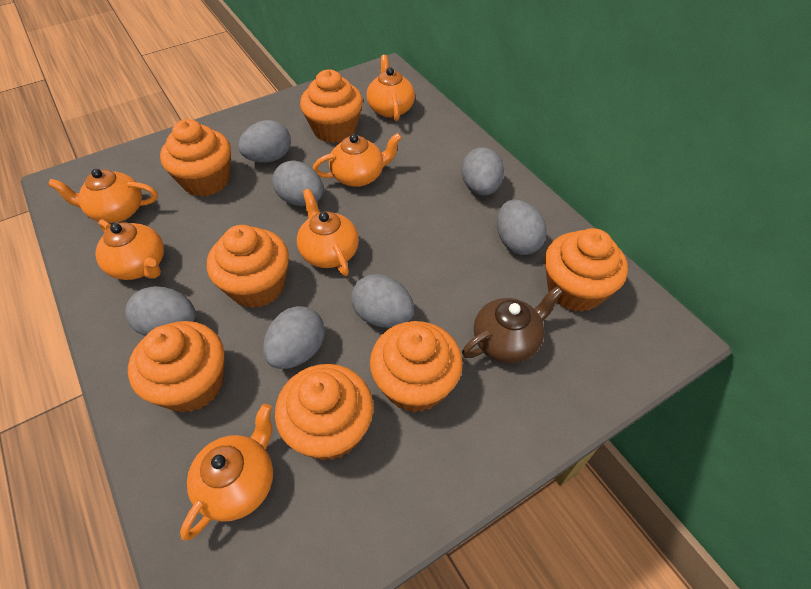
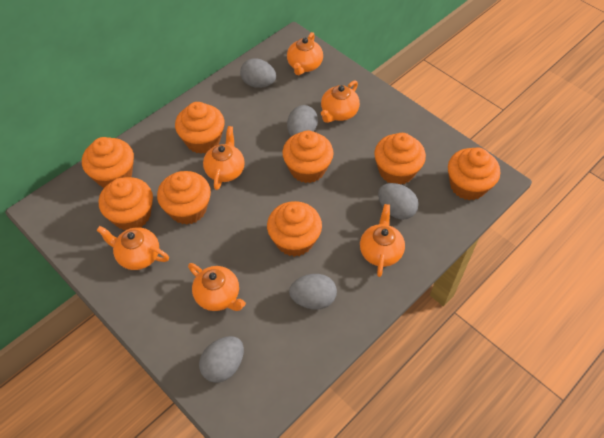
brown teapot: 1 -> 0
grey egg: 7 -> 5
orange cupcake: 7 -> 8

